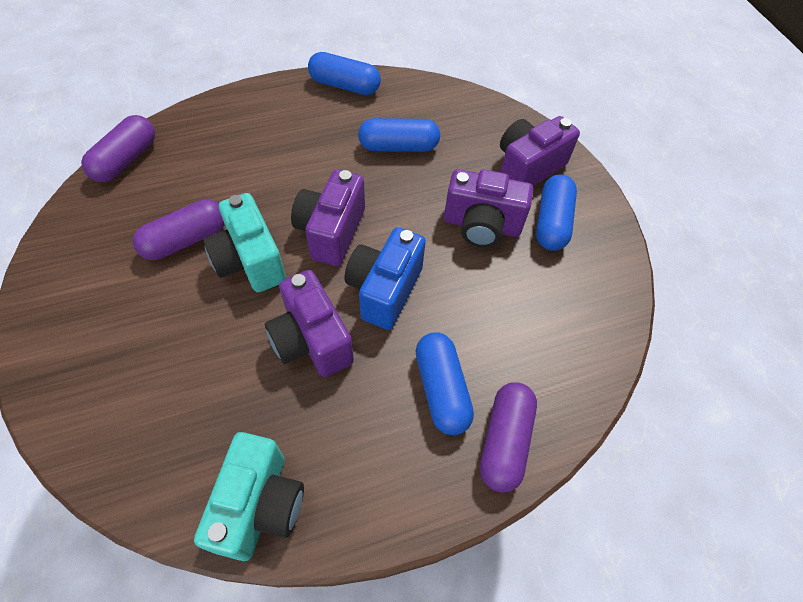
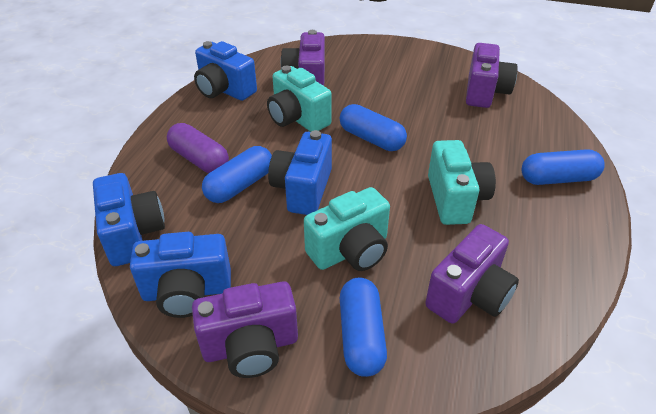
blue camera: 1 -> 4
purple capsule: 3 -> 1
turquoise camera: 2 -> 3

